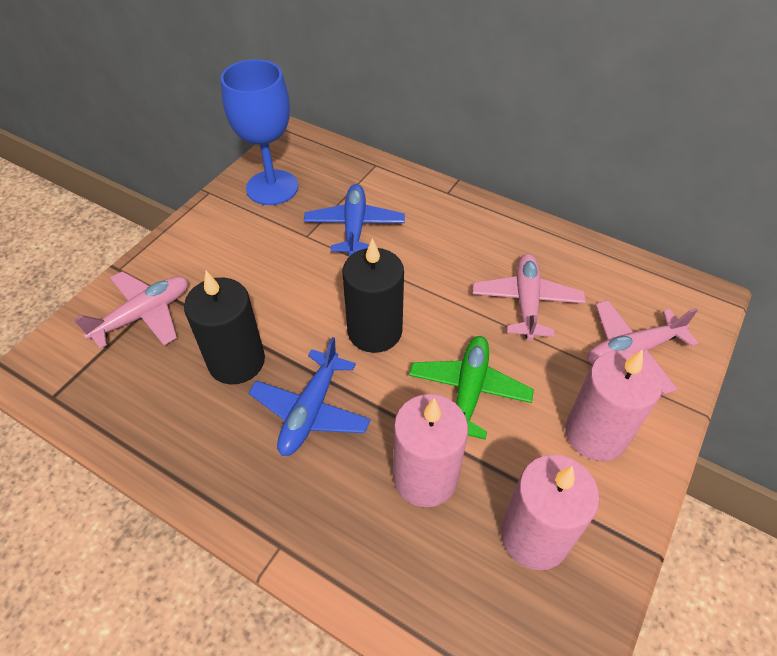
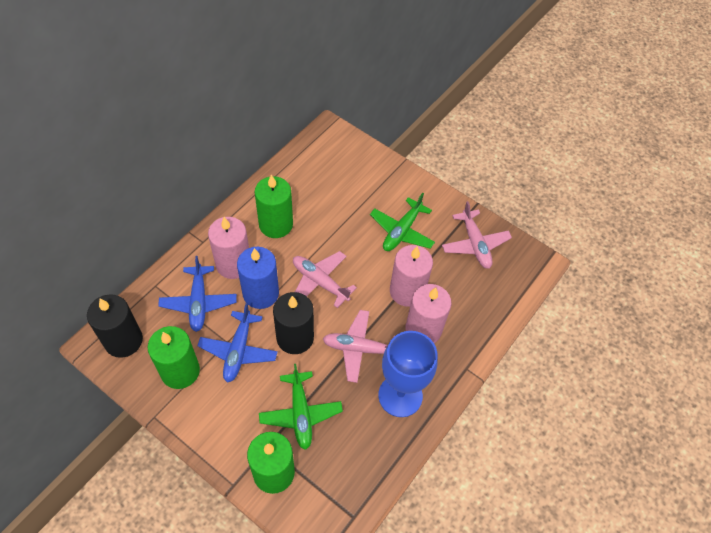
blue candle: 0 -> 1
green candle: 0 -> 3
green plane: 1 -> 2

